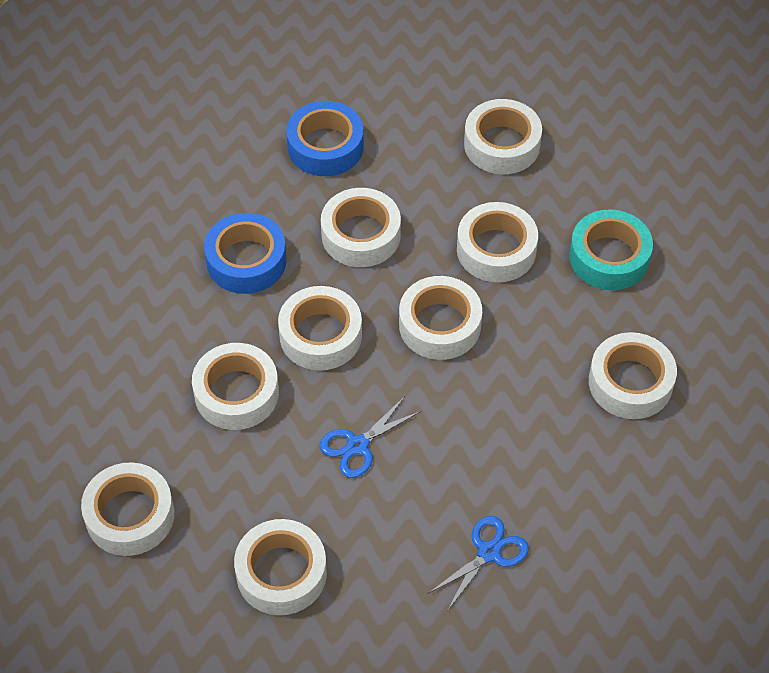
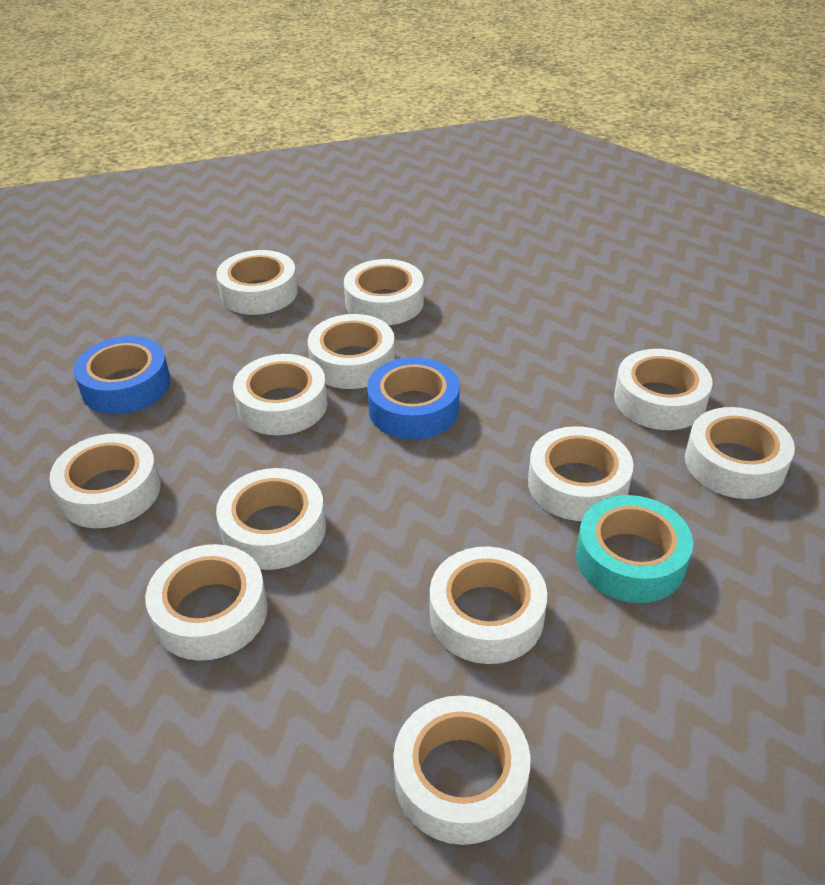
blue scissors: 2 -> 0
white tape: 9 -> 12

